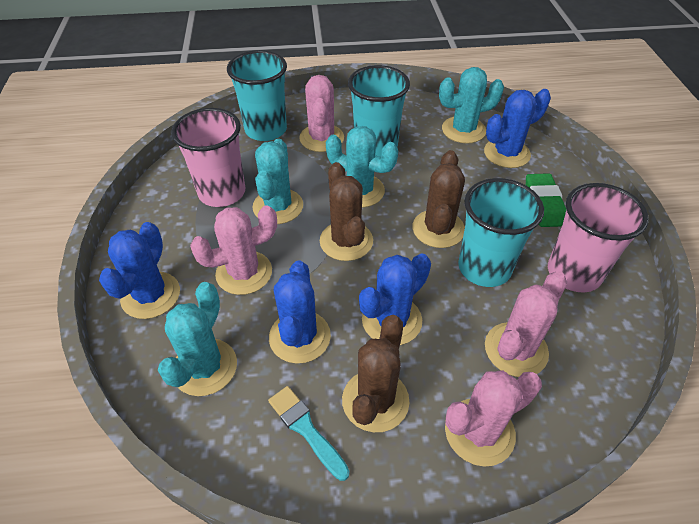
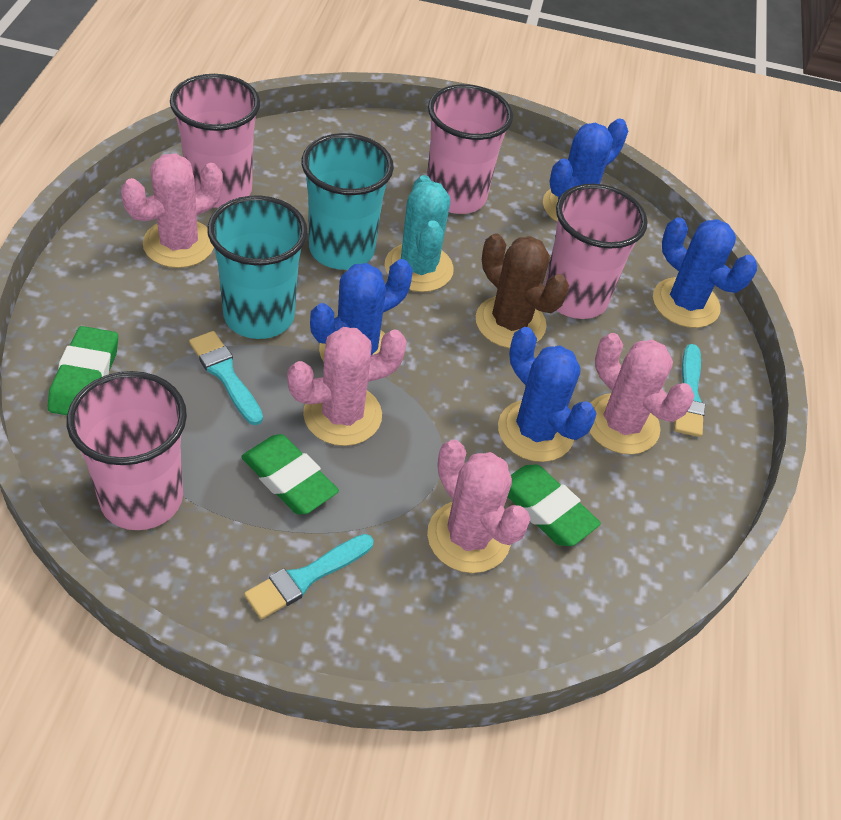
brown cactus: 3 -> 1
green eraser: 1 -> 3
pink cup: 2 -> 4
turquoise brush: 1 -> 3
turquoise cactus: 4 -> 1
turquoise cup: 3 -> 2

